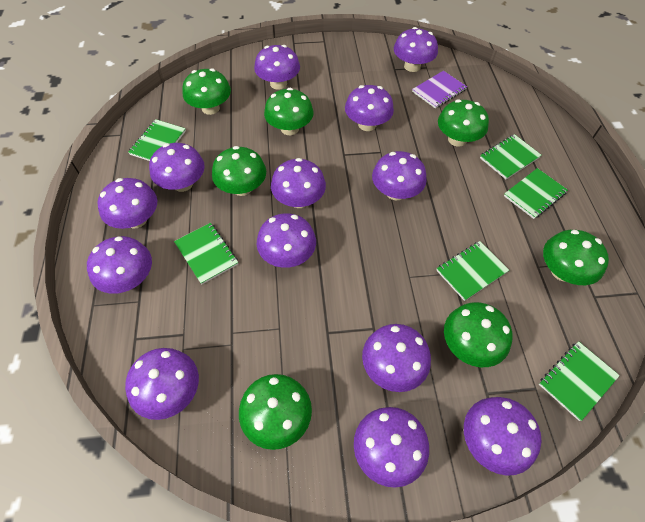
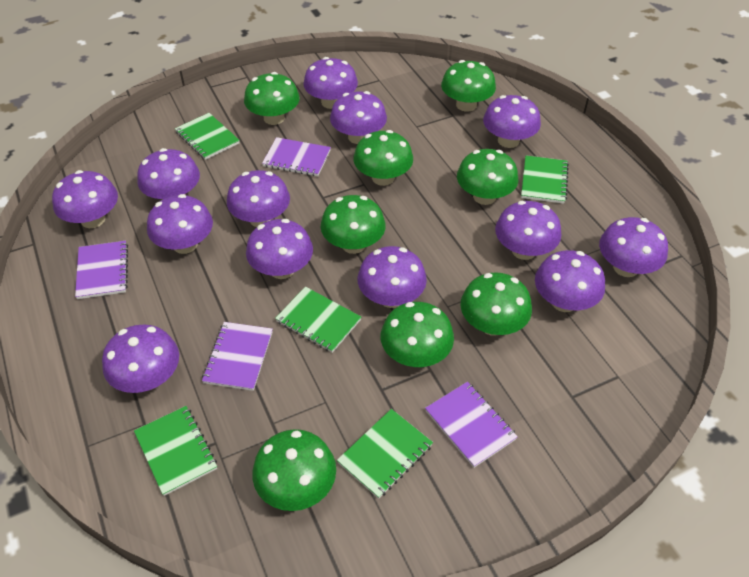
green mushroom: 7 -> 8
green notebook: 6 -> 5
purple notebook: 1 -> 4

